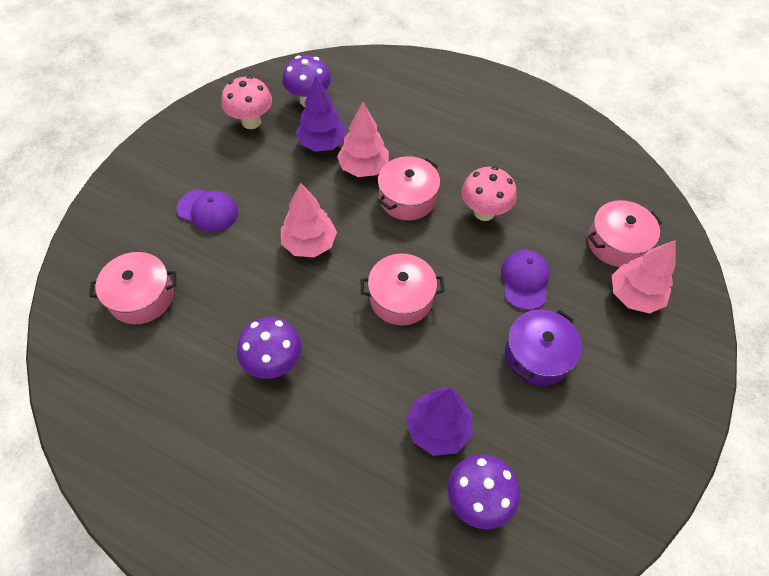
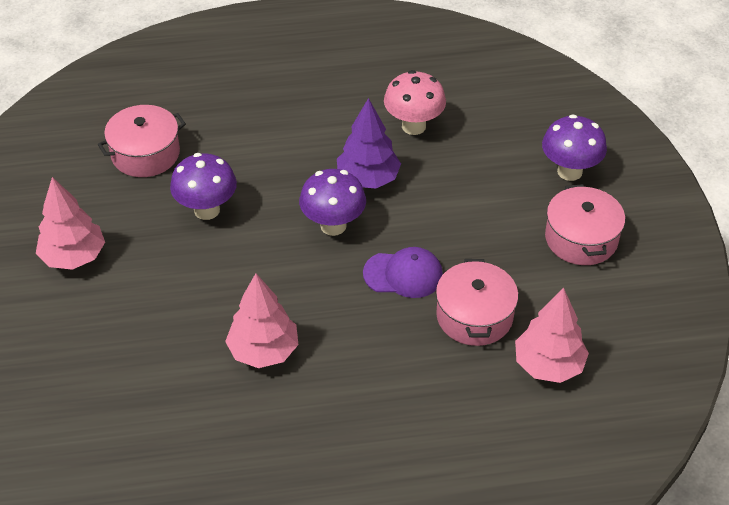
pink mushroom: 2 -> 1
pink pot: 4 -> 3
purple cap: 2 -> 1
purple pot: 1 -> 0
purple tree: 2 -> 1

